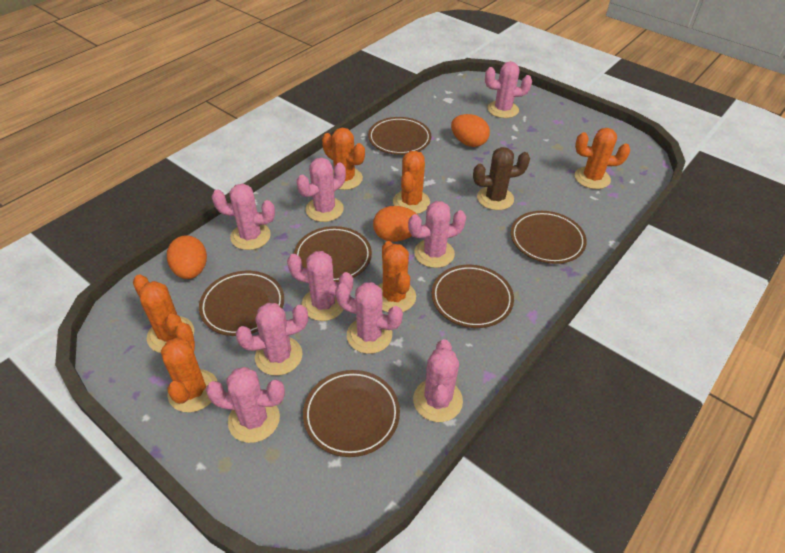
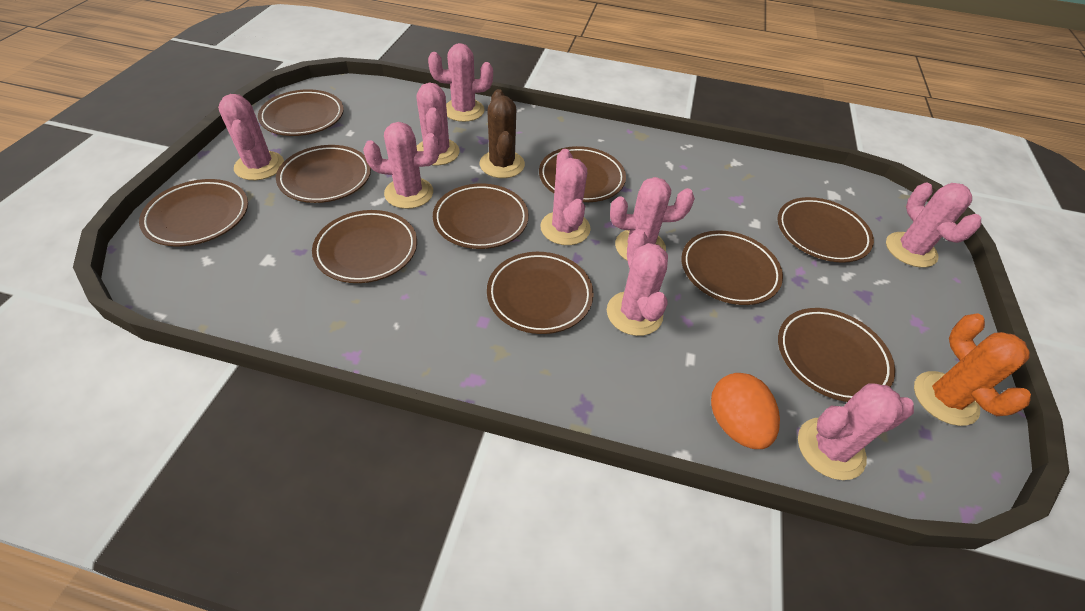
brown plate: 6 -> 10
orange cactus: 6 -> 1
orange egg: 3 -> 1

